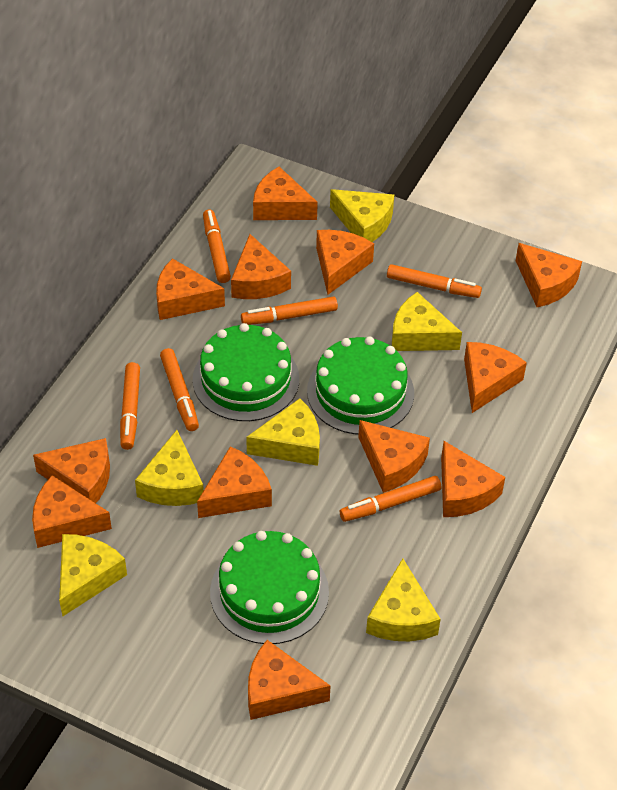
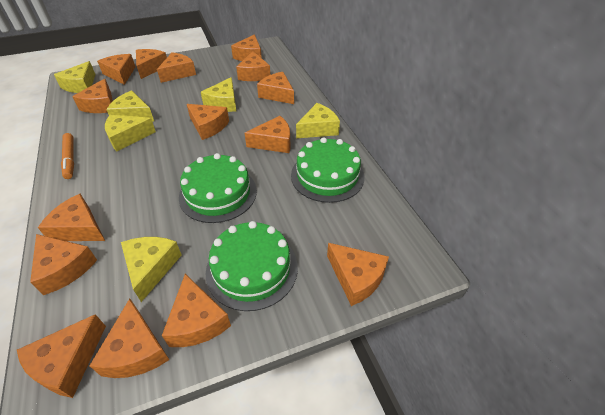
orange cheese: 12 -> 15
orange marker: 6 -> 1

